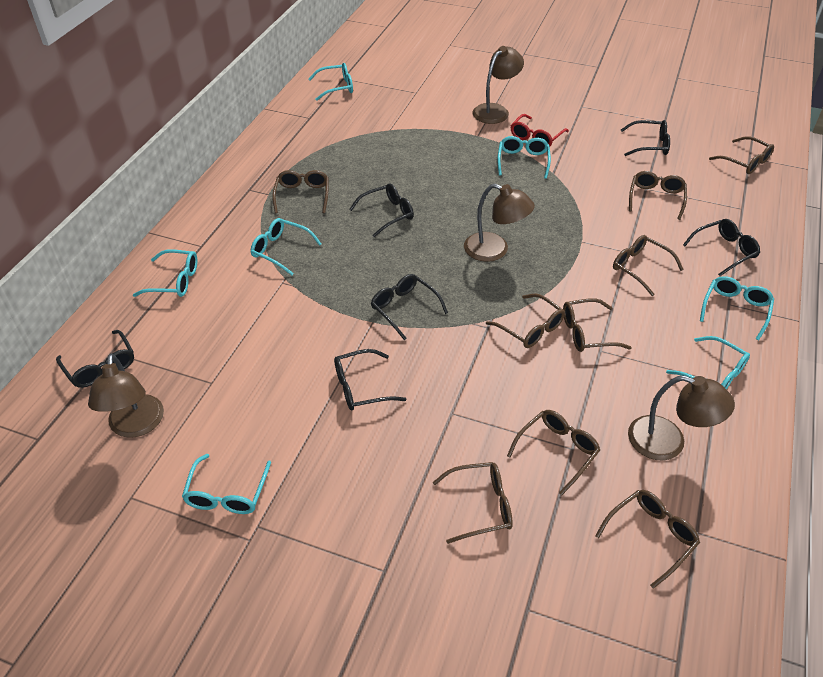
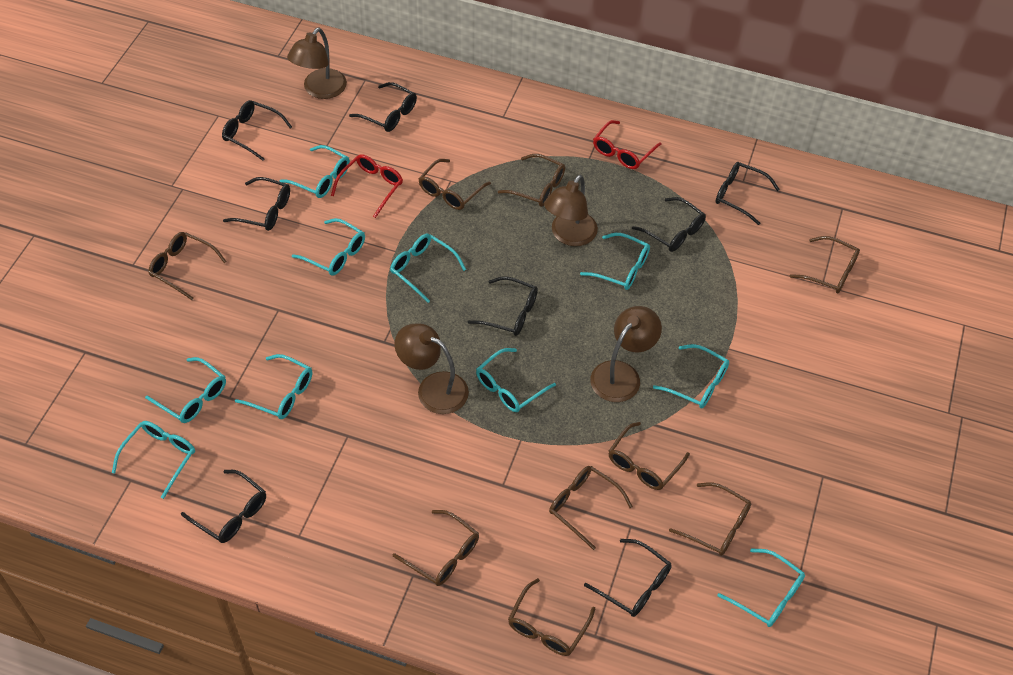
black glasses: 6 -> 8
red glasses: 1 -> 2
turquoise glasses: 7 -> 10

